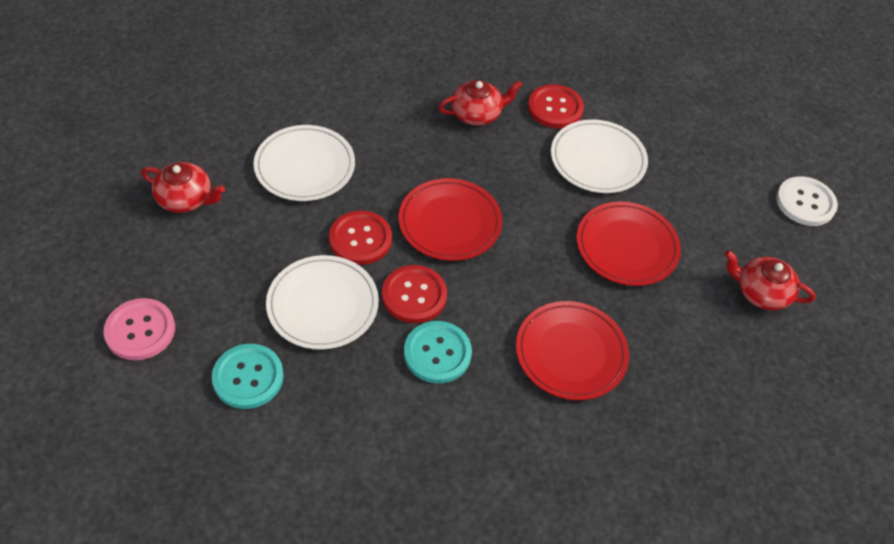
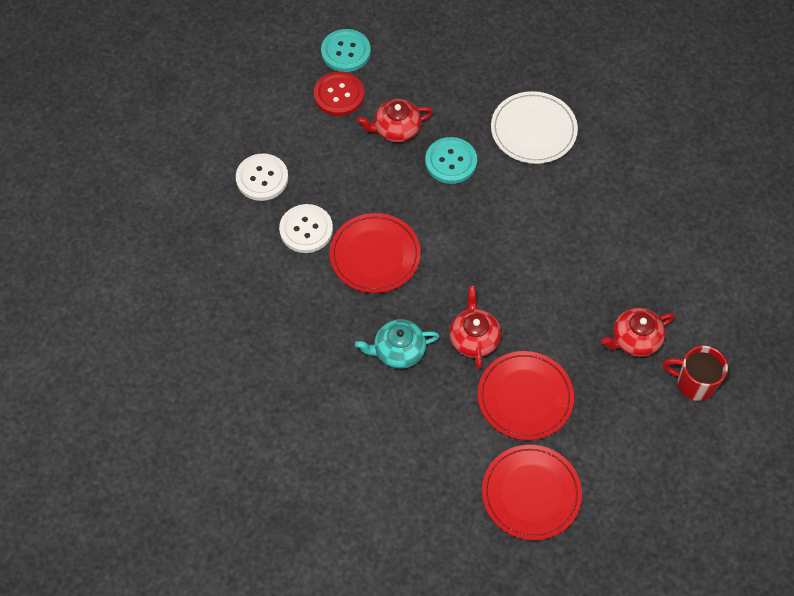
pink button: 1 -> 0
red button: 3 -> 1
red mug: 0 -> 1
turquoise teapot: 0 -> 1
white button: 1 -> 2
white plate: 3 -> 1

